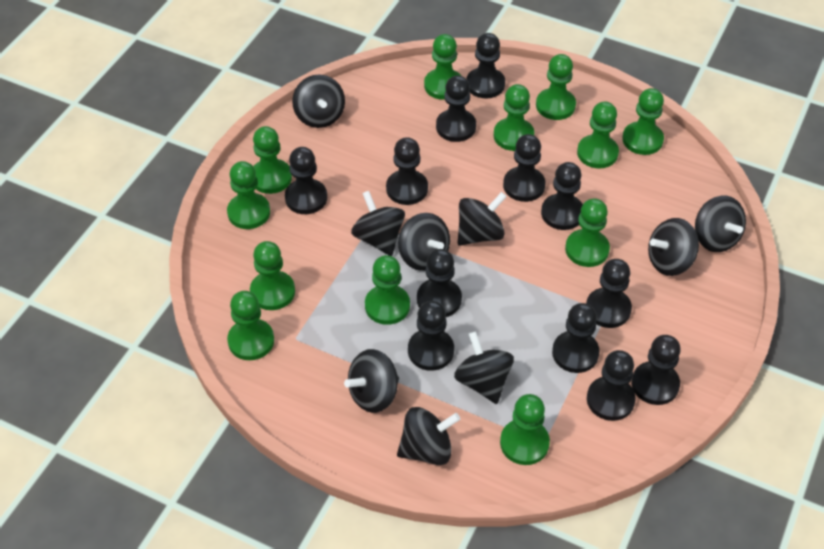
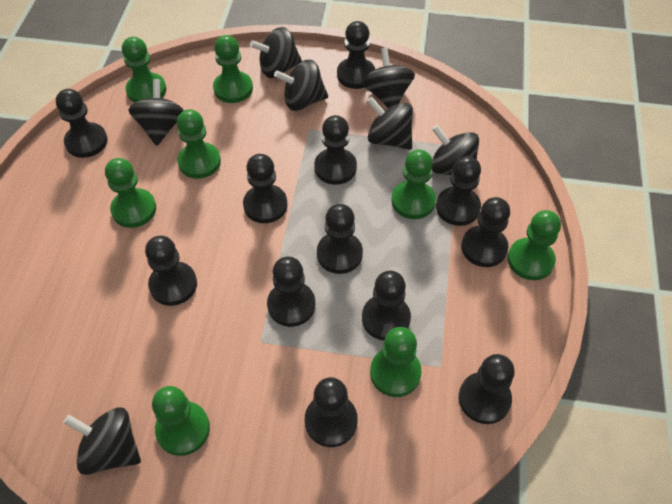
black spinning top: 9 -> 7
green pawn: 12 -> 8

